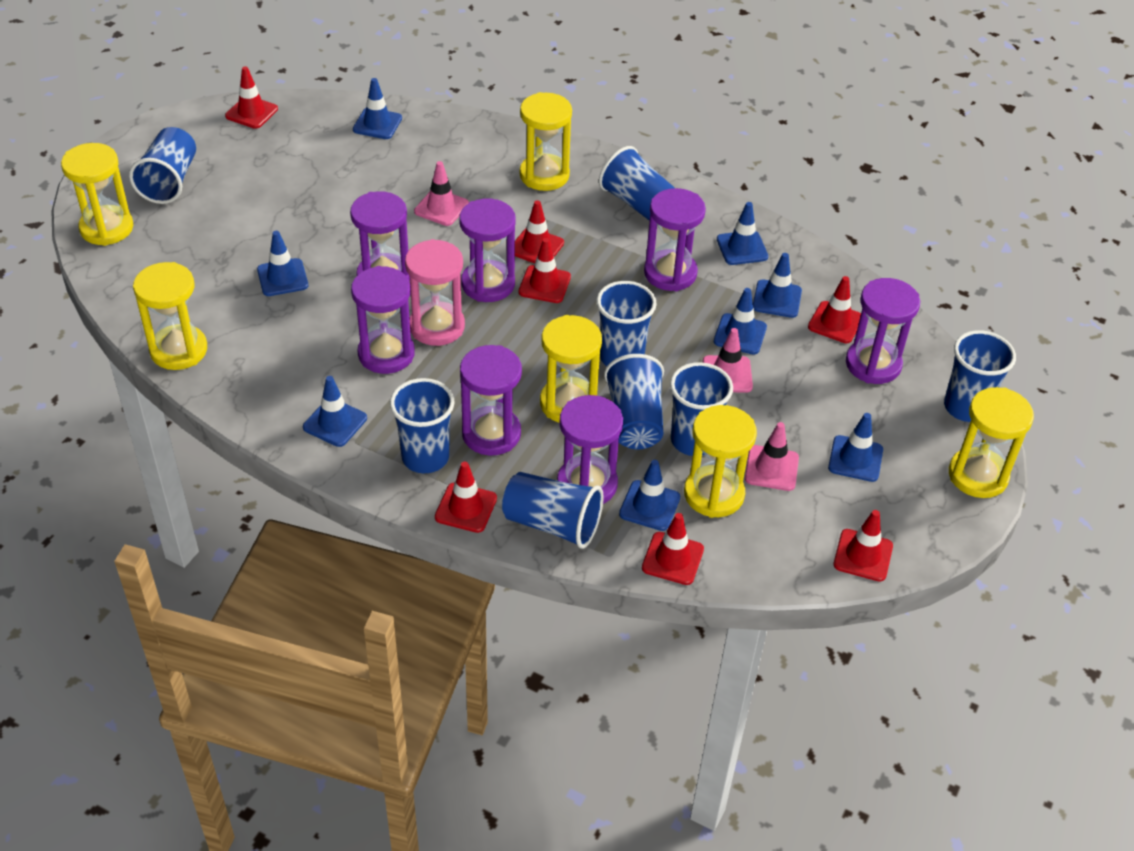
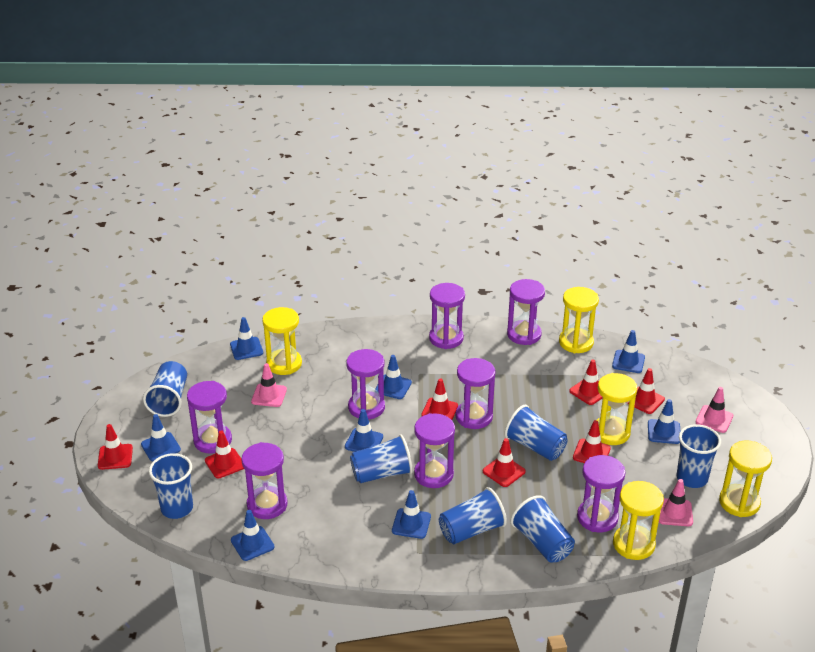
blue cup: 8 -> 7
pink hourglass: 1 -> 0
purple hourglass: 7 -> 8
yellow hourglass: 6 -> 5

